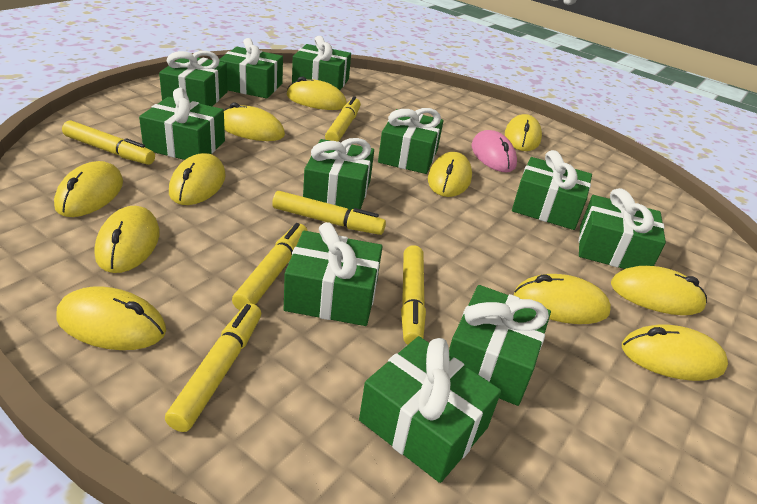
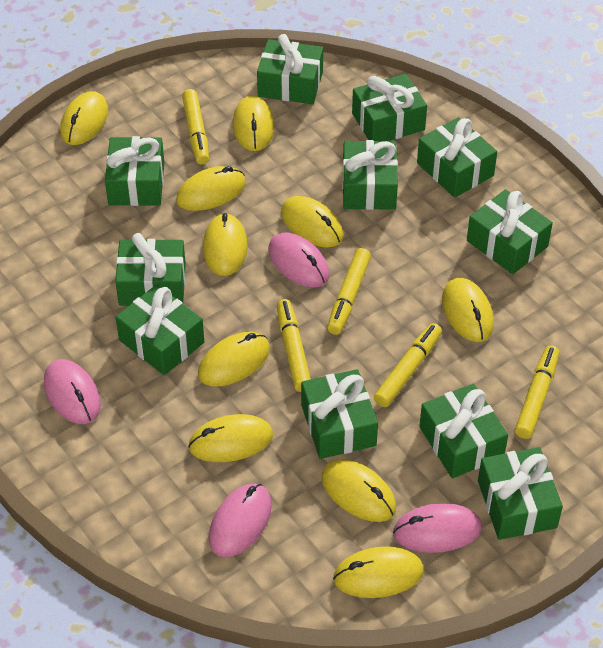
pink mouse: 1 -> 4
yellow marker: 6 -> 5
yellow mouse: 11 -> 10

